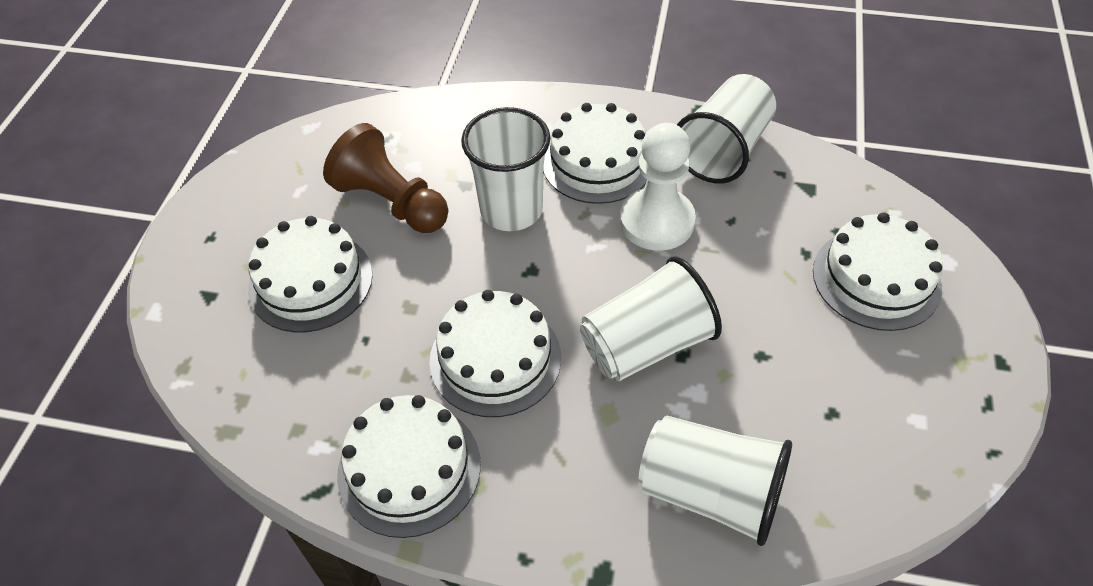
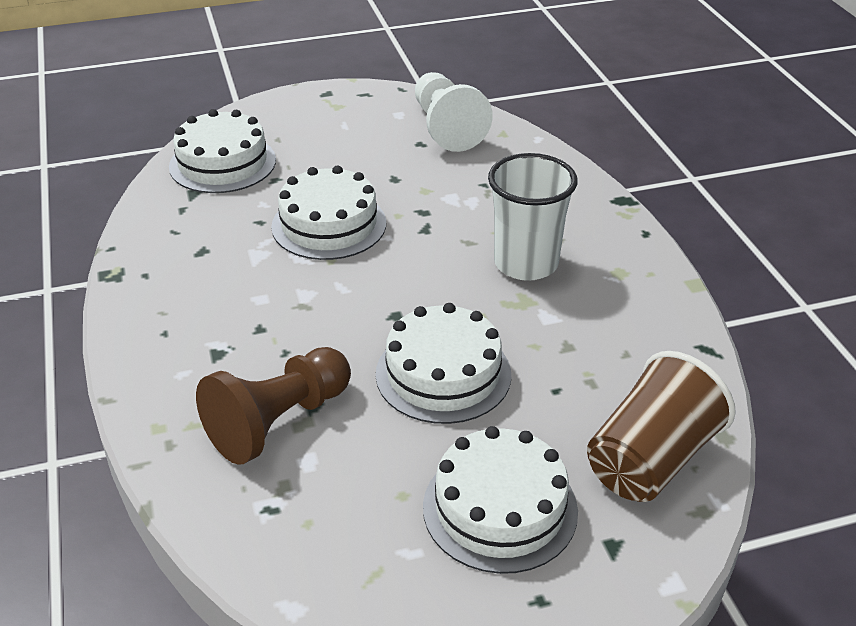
brown cup: 0 -> 1
white cake: 5 -> 4
white cup: 4 -> 1

